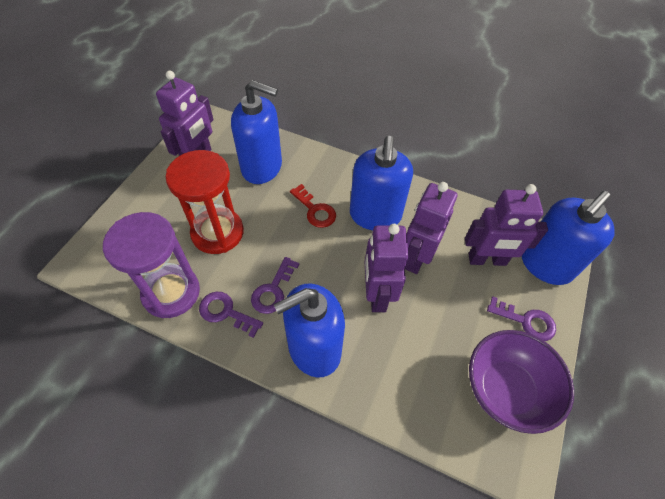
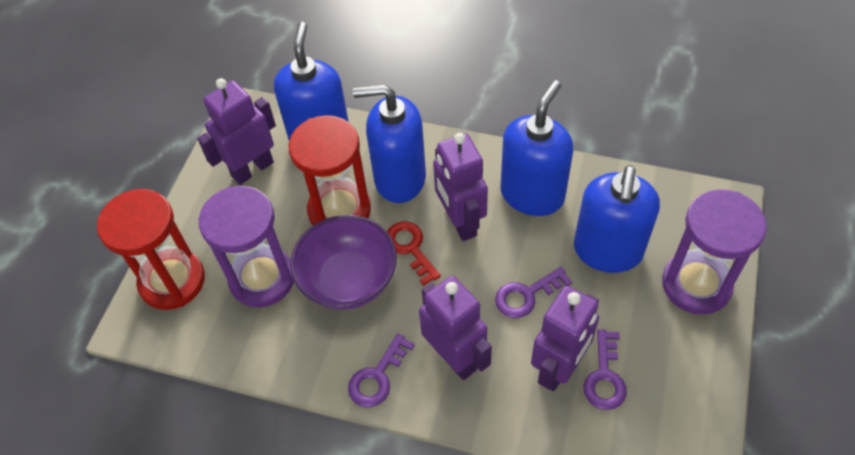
purple hourglass: 1 -> 2
red hourglass: 1 -> 2

